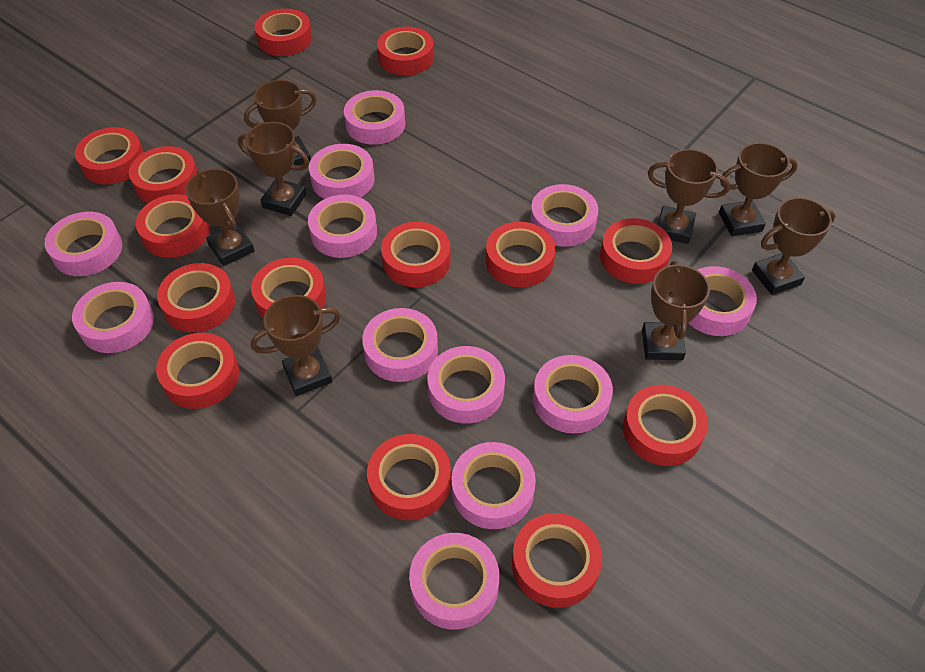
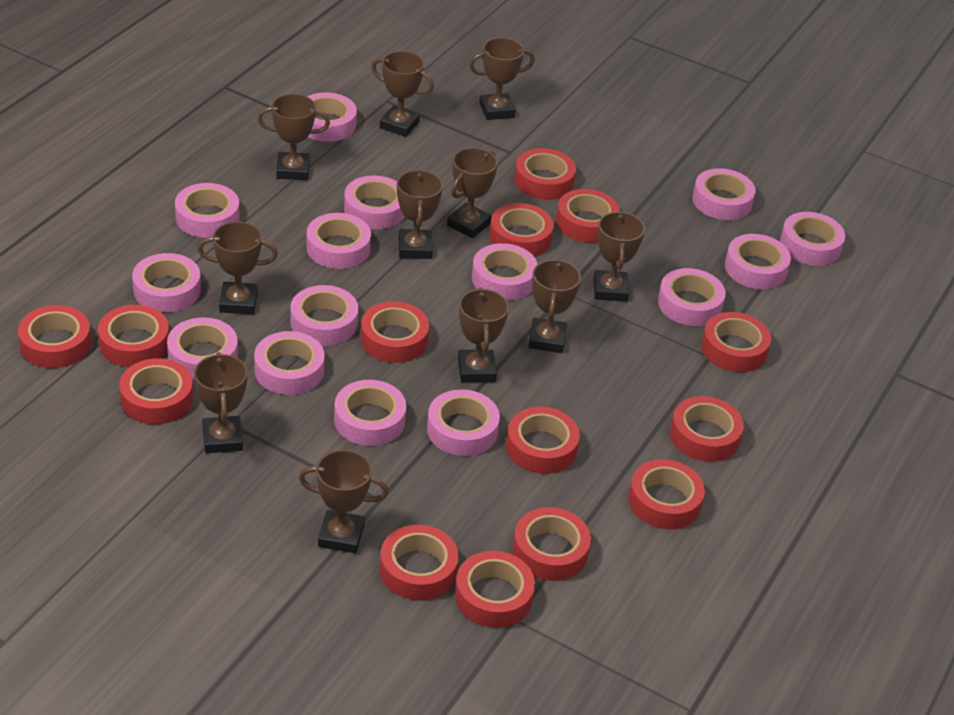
brown trophy: 8 -> 11
pink tape: 12 -> 15

